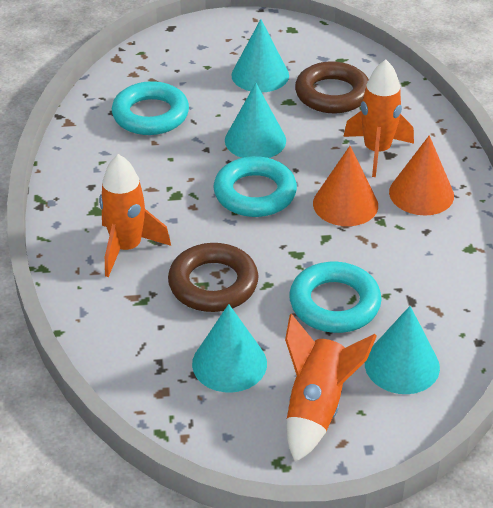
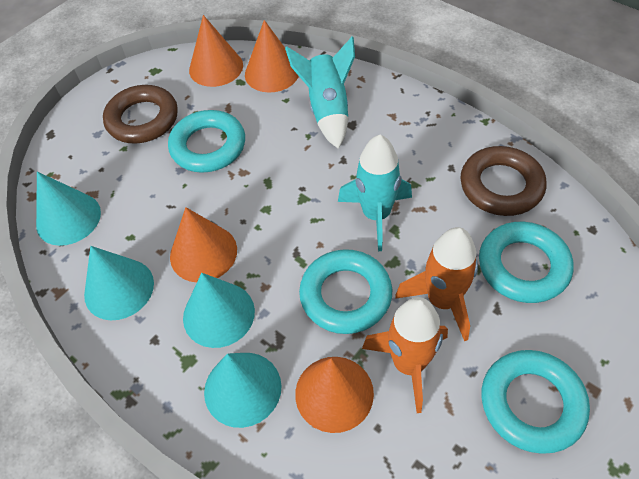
orange cone: 2 -> 4
orange rocket: 3 -> 2
turquoise ring: 3 -> 4
turquoise rocket: 0 -> 2

